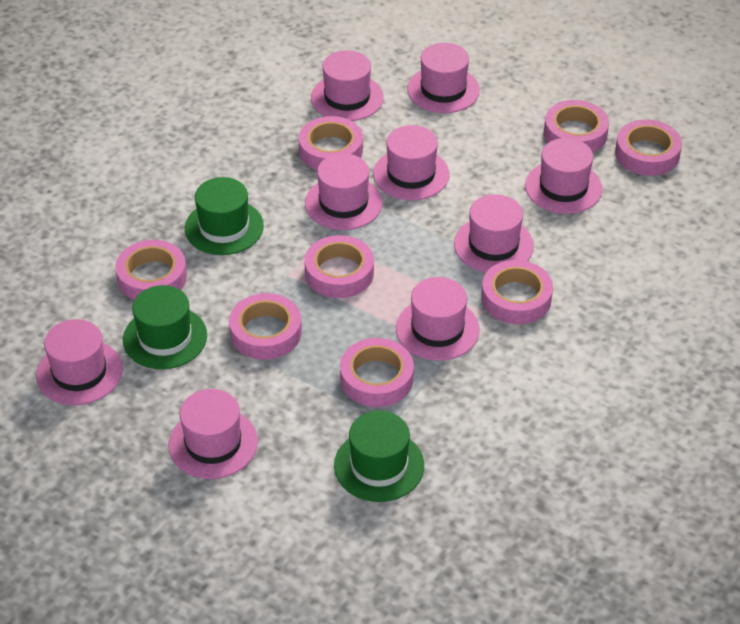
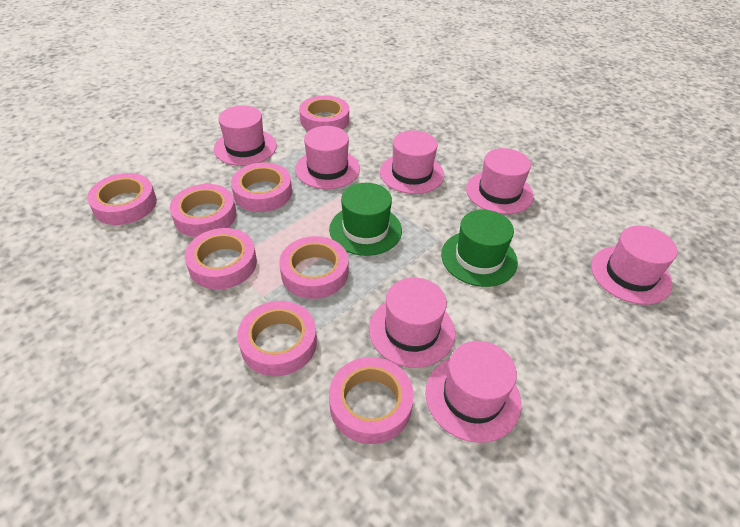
green hat: 3 -> 2
pink hat: 9 -> 7

